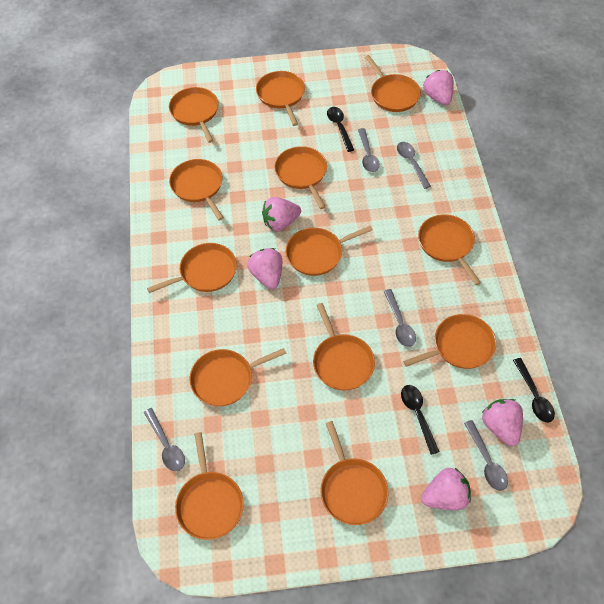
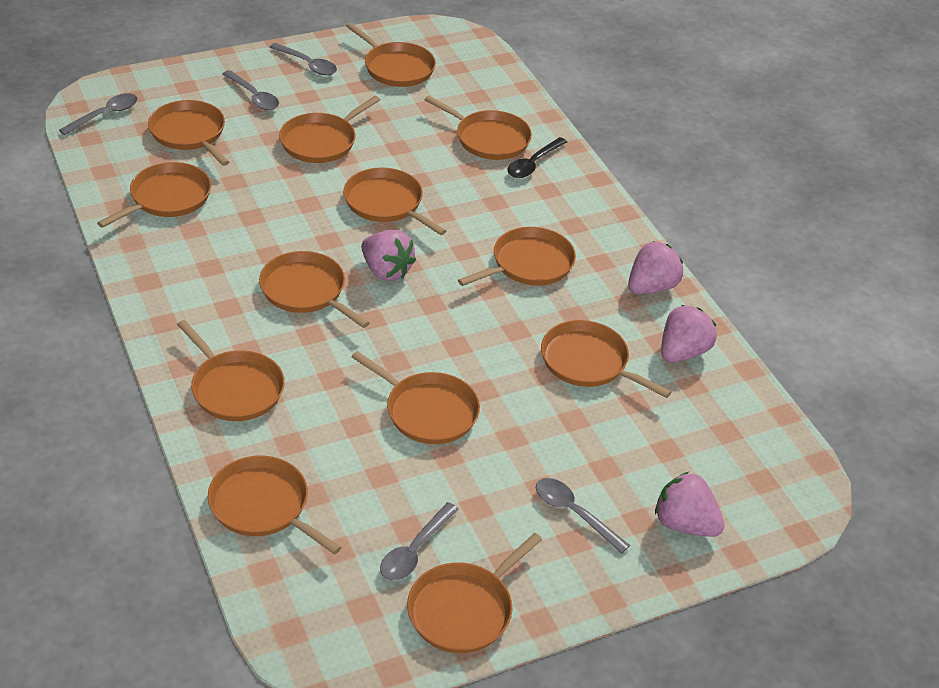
black spoon: 3 -> 1
pink strawberry: 5 -> 4

